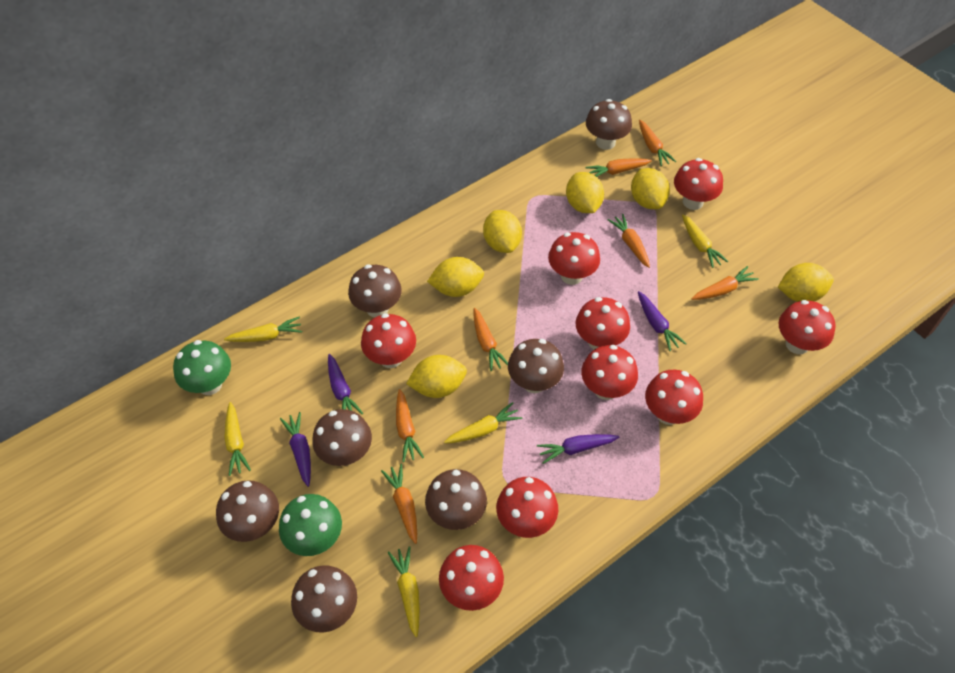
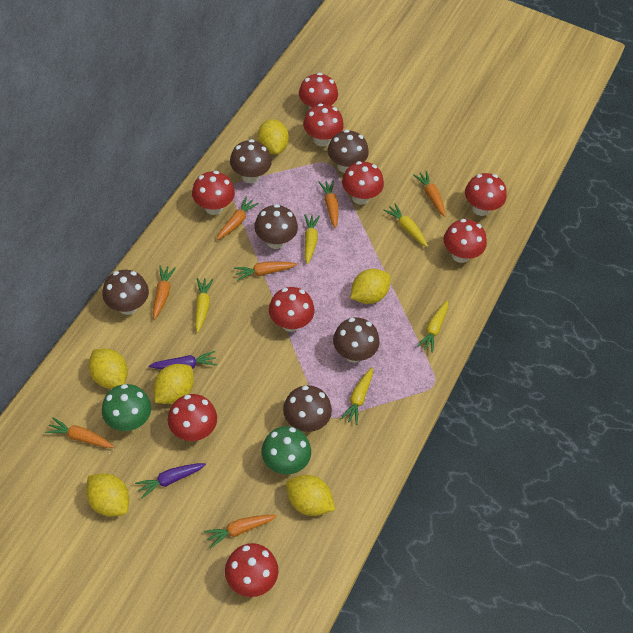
brown mushroom: 7 -> 6
purple carrot: 4 -> 2

